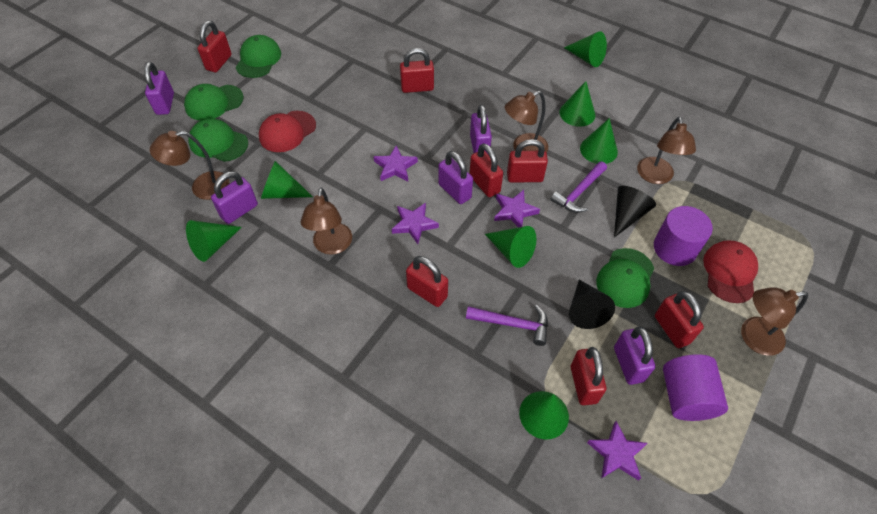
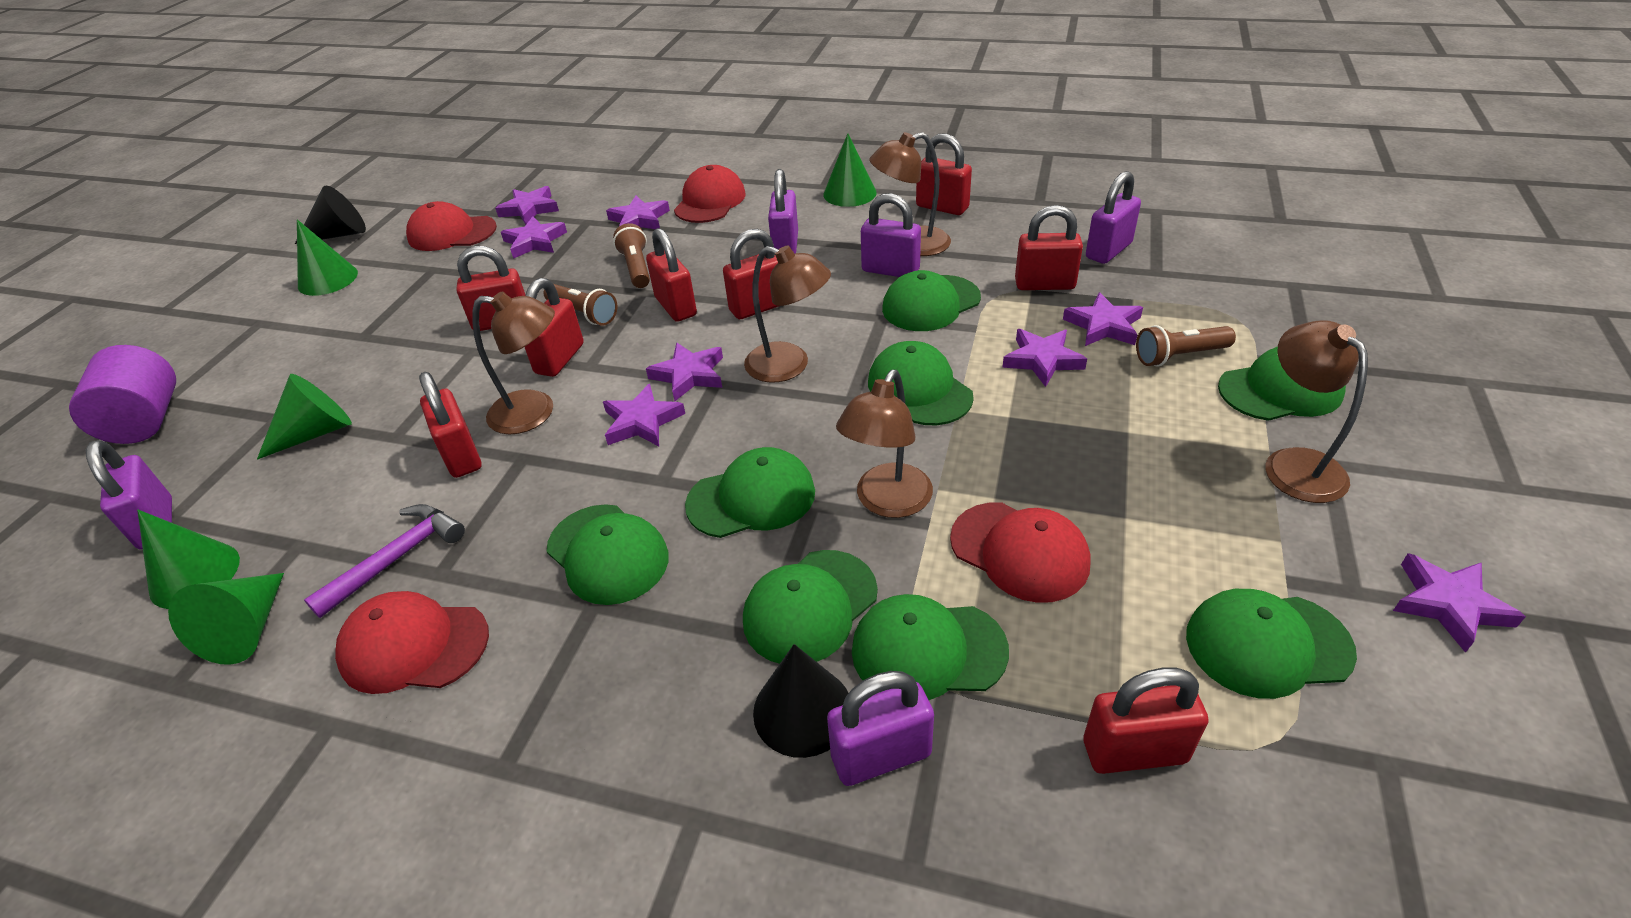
brown flashlight: 0 -> 3
green cap: 4 -> 8
green cone: 7 -> 5
purple cylinder: 2 -> 1
purple hammer: 2 -> 1
purple star: 4 -> 8
red cap: 2 -> 4
red padlock: 7 -> 8

